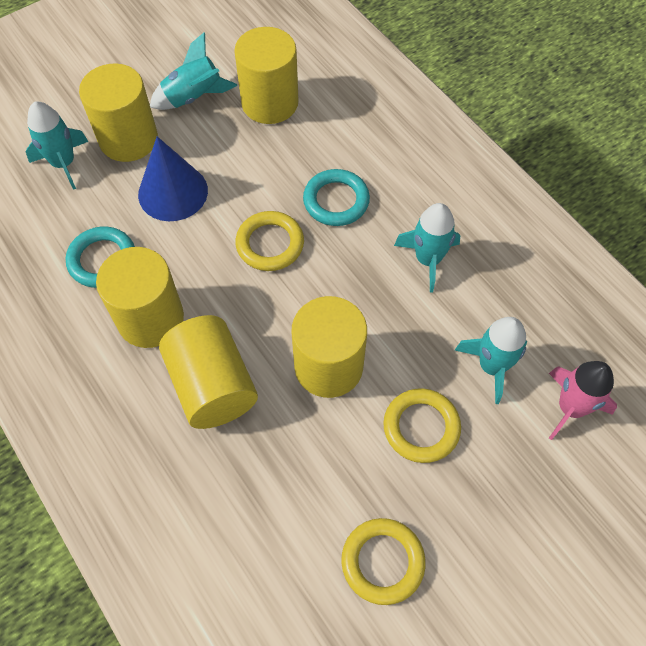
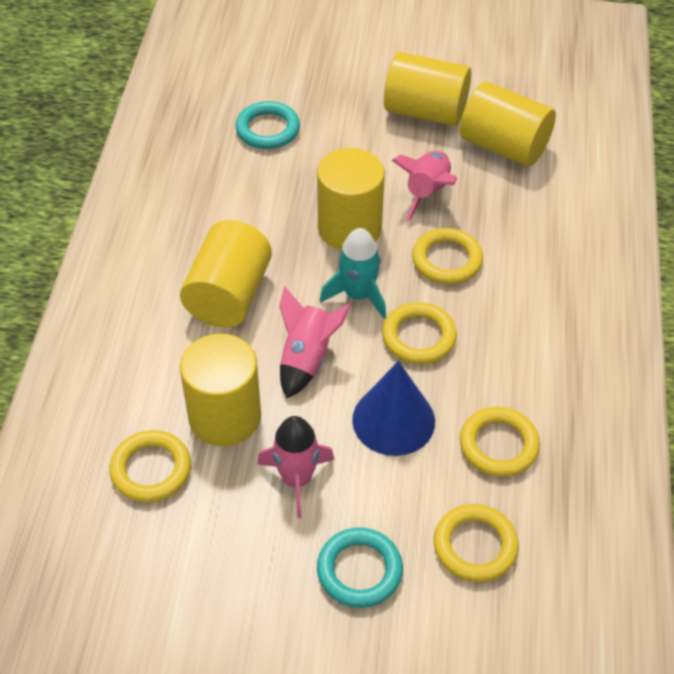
pink rocket: 1 -> 3
turquoise rocket: 4 -> 1
yellow ring: 3 -> 5

